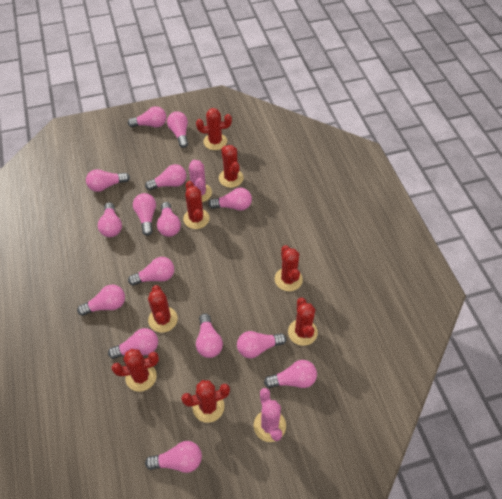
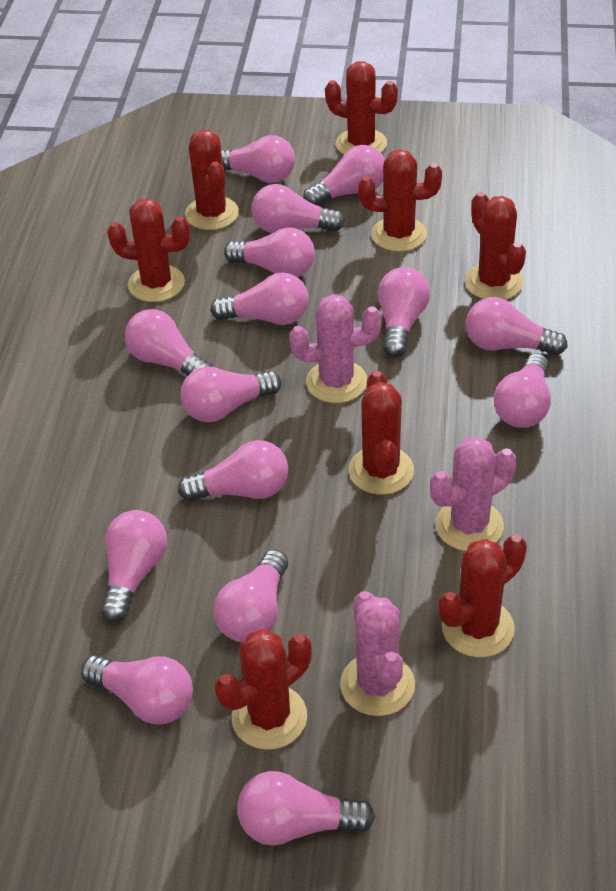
pink cactus: 2 -> 3

